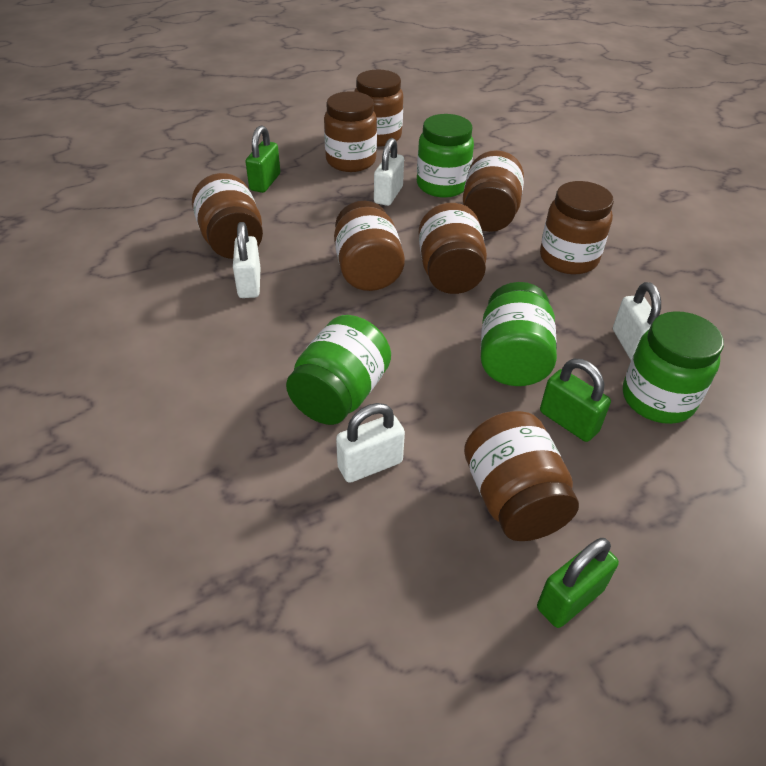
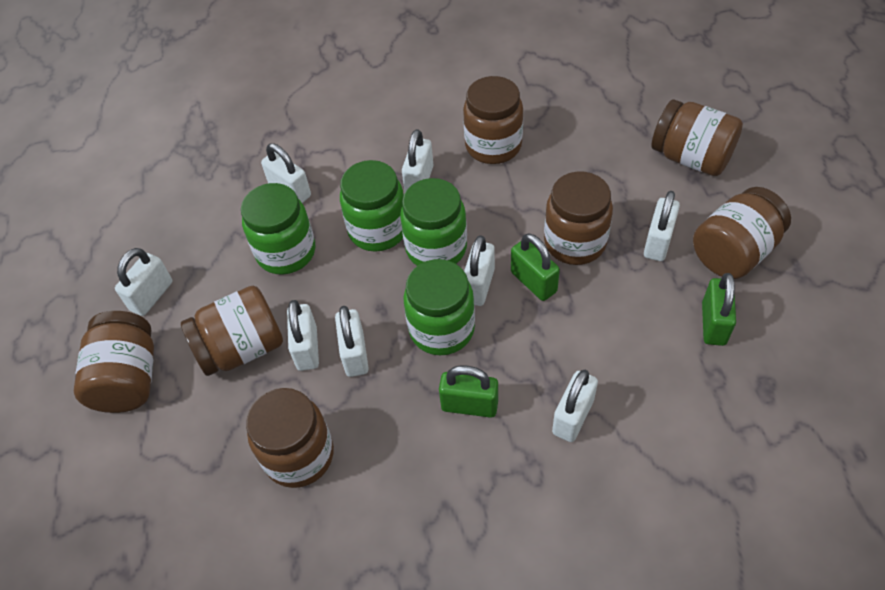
brown jar: 8 -> 7
white padlock: 4 -> 8

